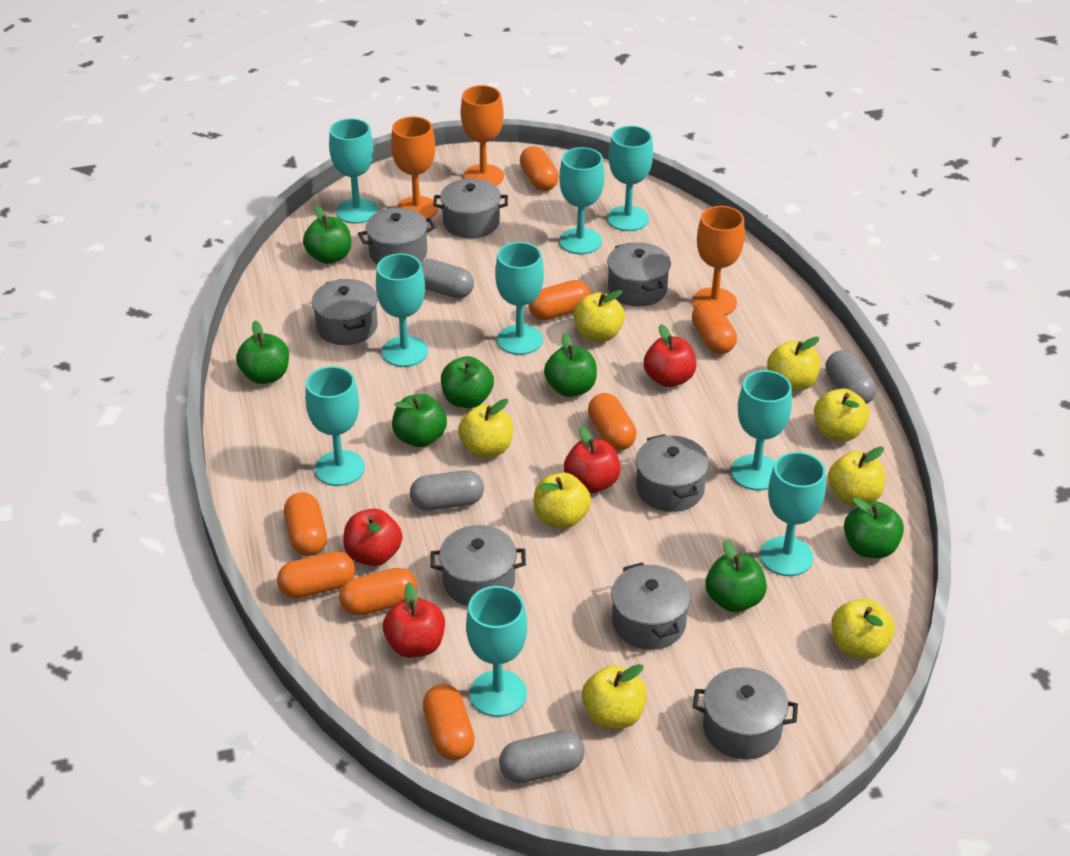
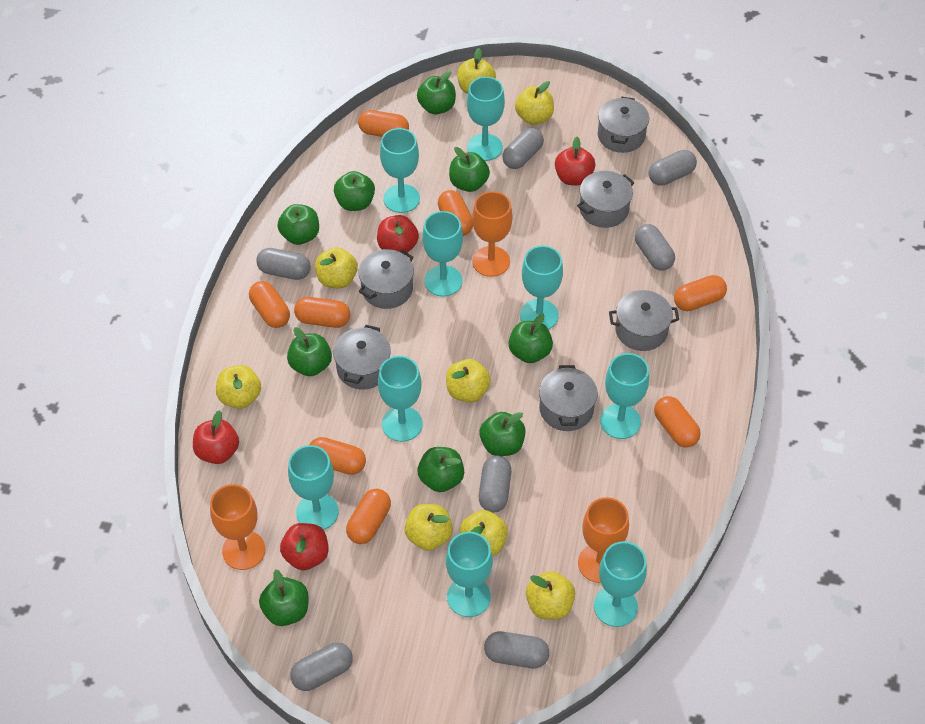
green apple: 7 -> 9
grey capsule: 4 -> 7
grey pot: 8 -> 6

